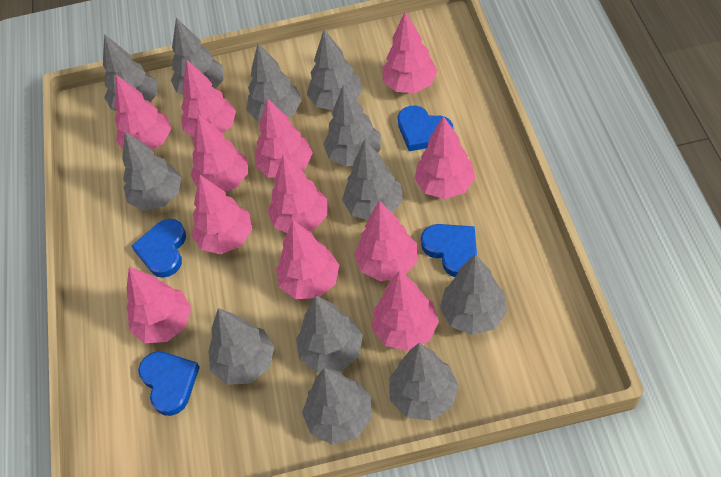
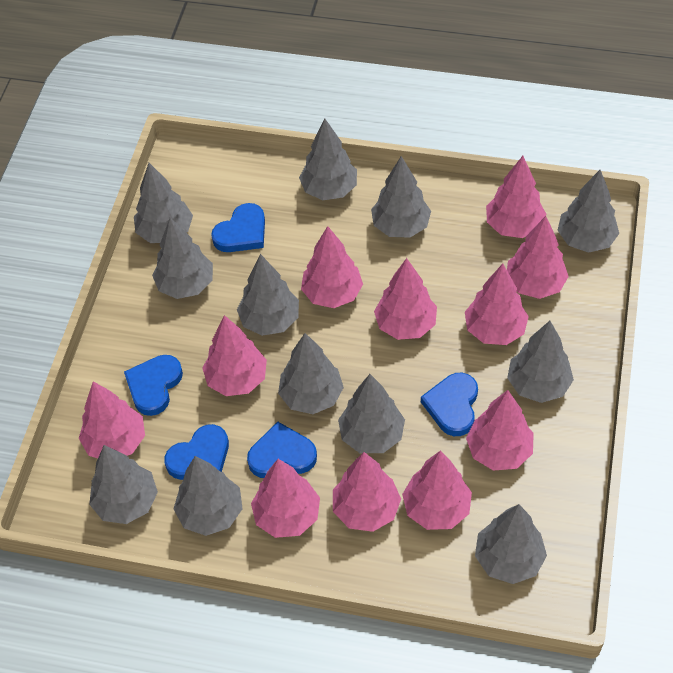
blue heart: 4 -> 5
pink tree: 12 -> 11

